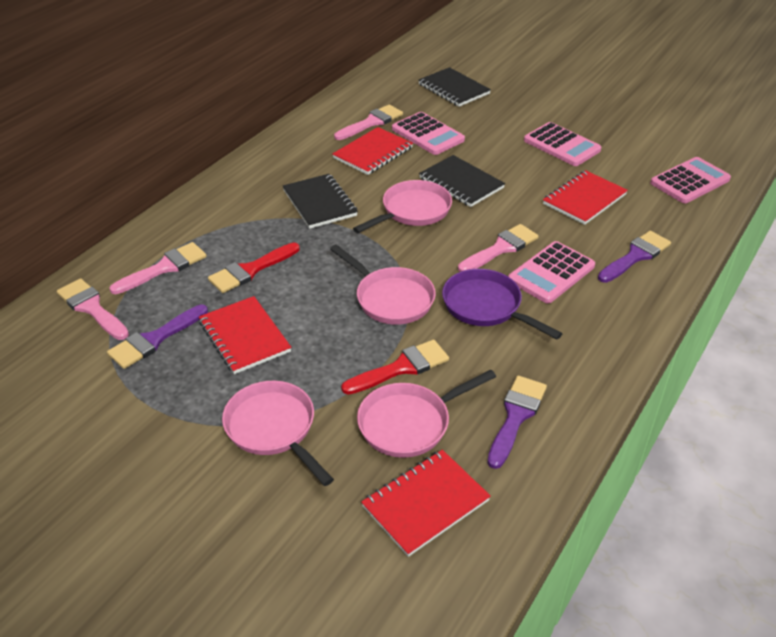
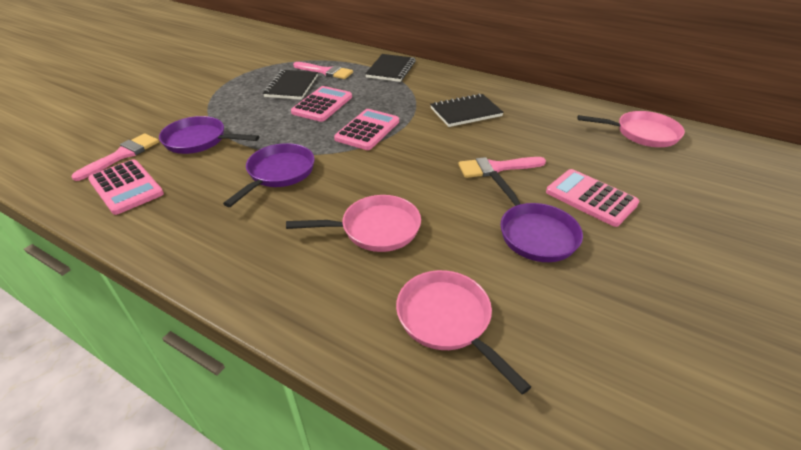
pink brush: 4 -> 3
pink pan: 4 -> 3
purple brush: 3 -> 0
purple pan: 1 -> 3
red brush: 2 -> 0
red notebook: 4 -> 0

